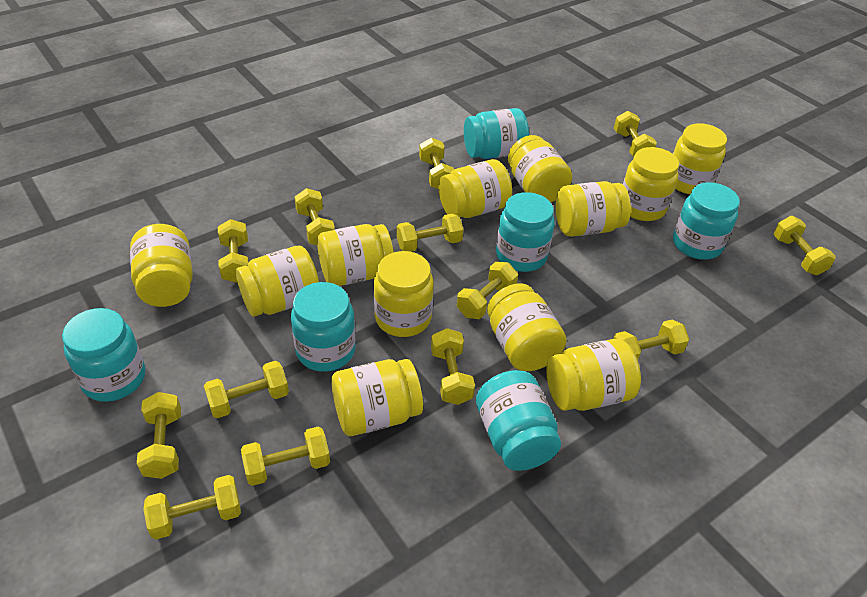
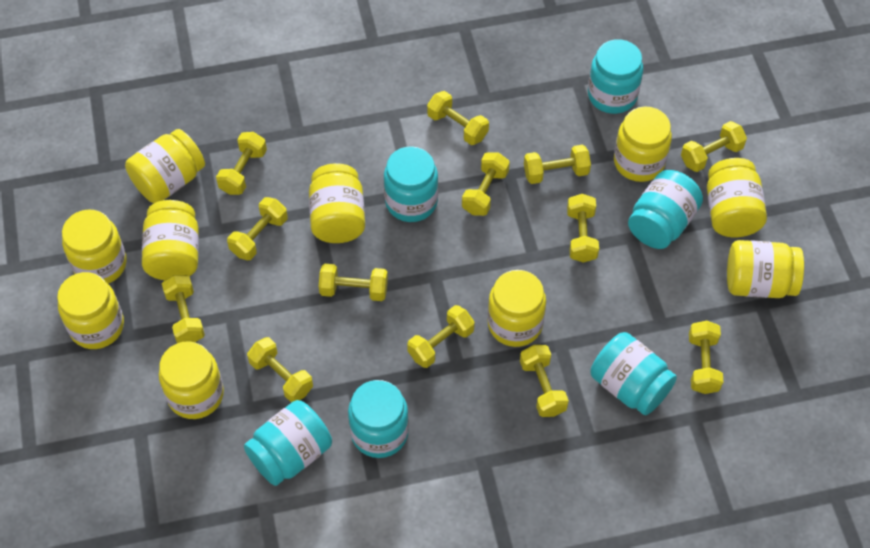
yellow jar: 12 -> 10

